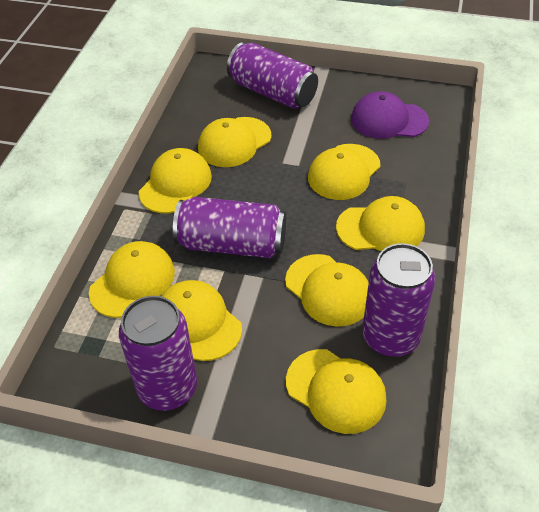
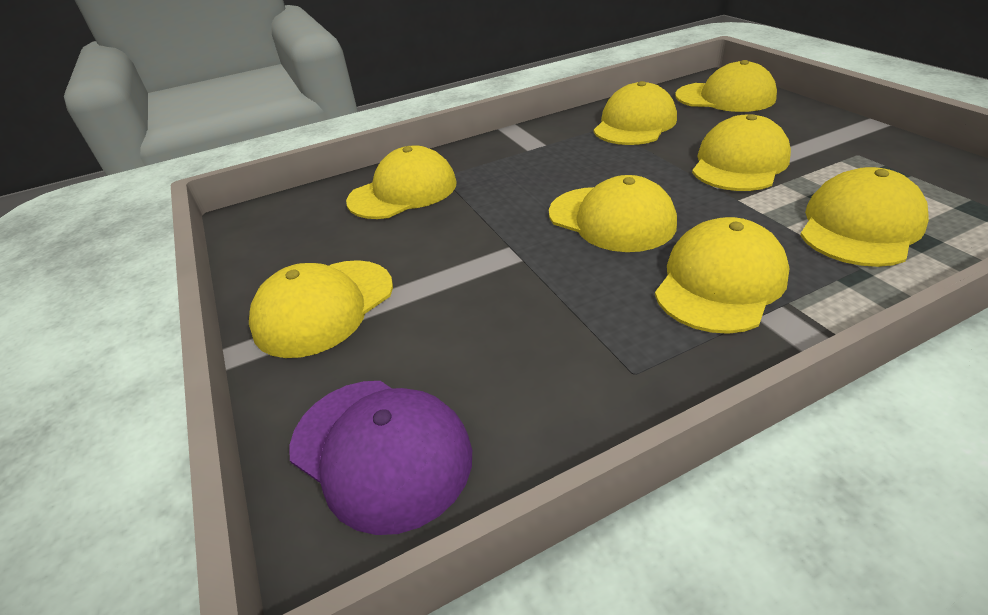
purple can: 4 -> 0

